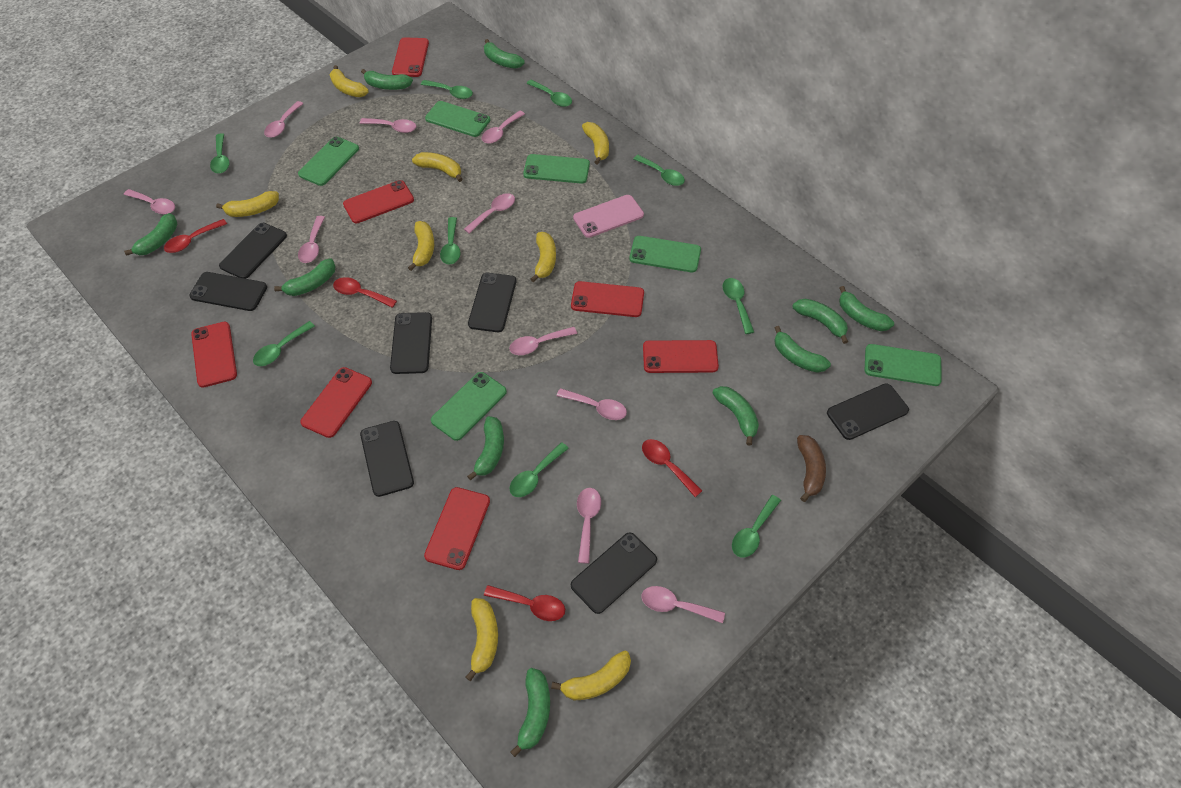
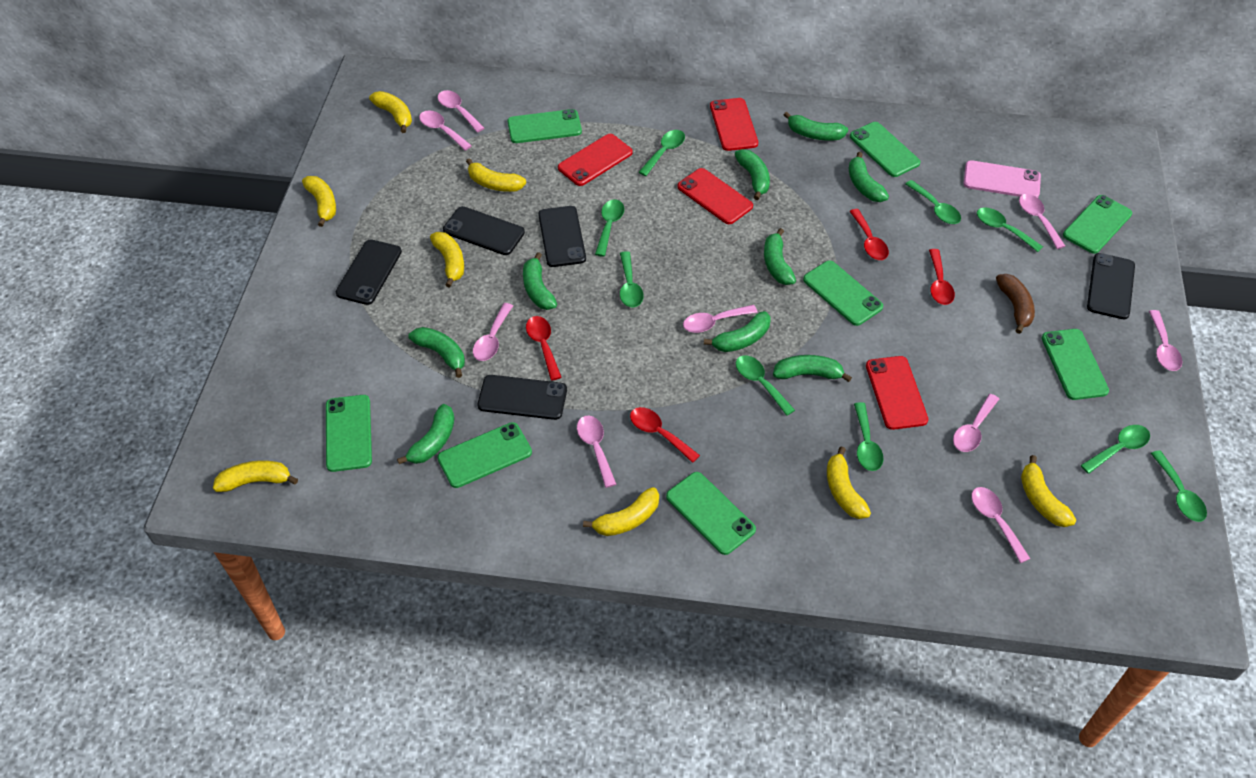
black phone: 7 -> 5
green banana: 10 -> 9
green phone: 6 -> 8
pink spoon: 10 -> 9
red phone: 7 -> 4

